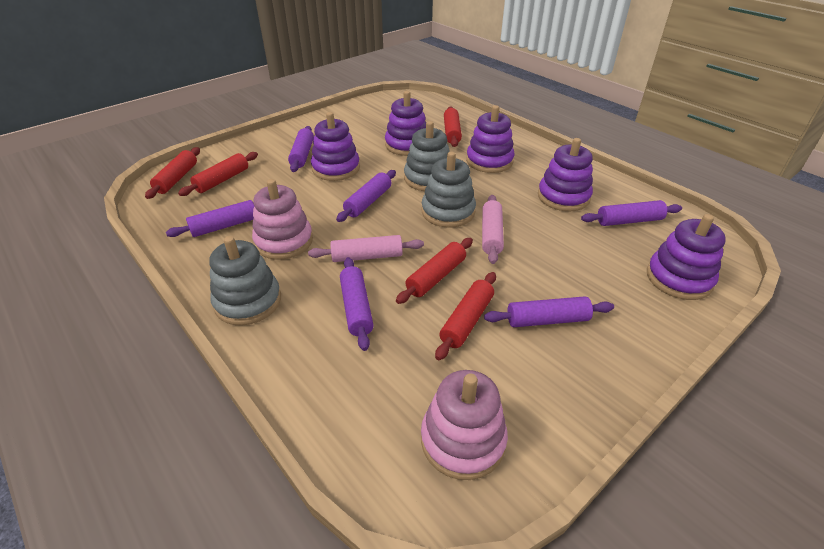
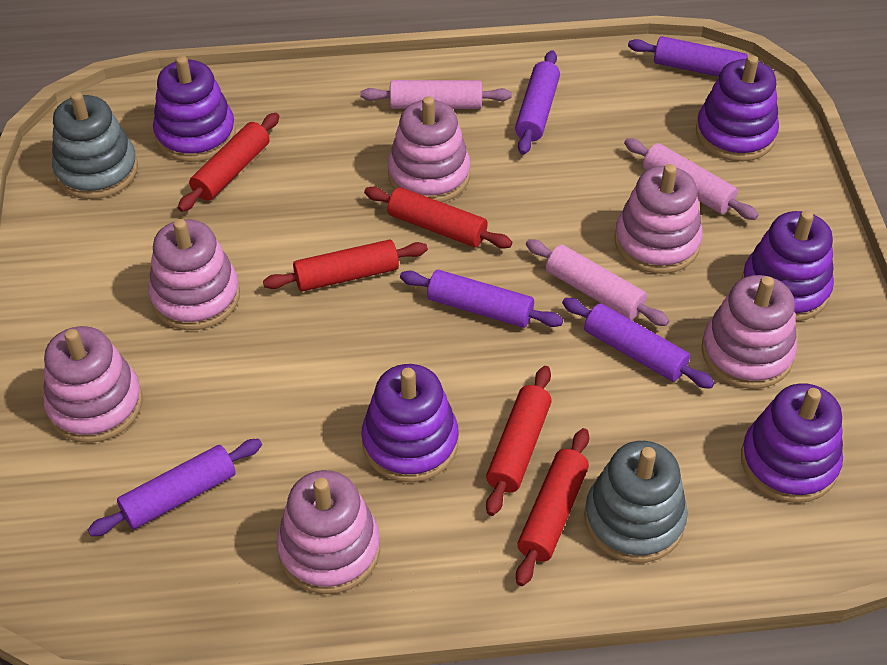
grey stacking toy: 3 -> 2
pink rolling pin: 2 -> 3
pink stacking toy: 2 -> 6
purple rolling pin: 6 -> 5

